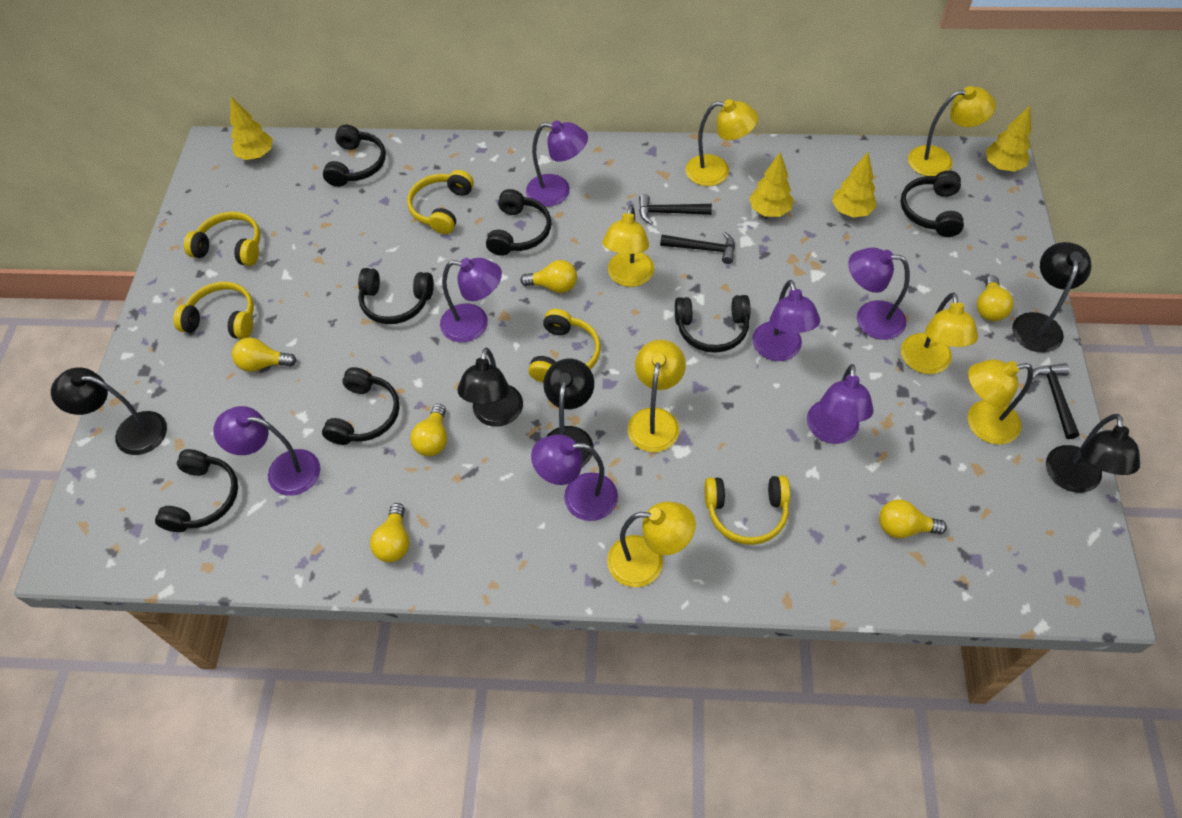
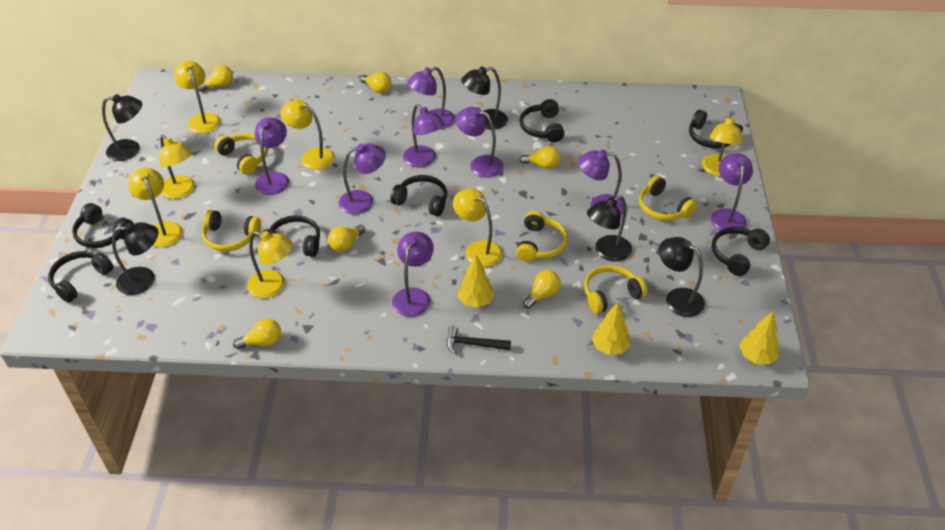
black hammer: 3 -> 1
purple lamp: 7 -> 8
yellow tree: 4 -> 3

